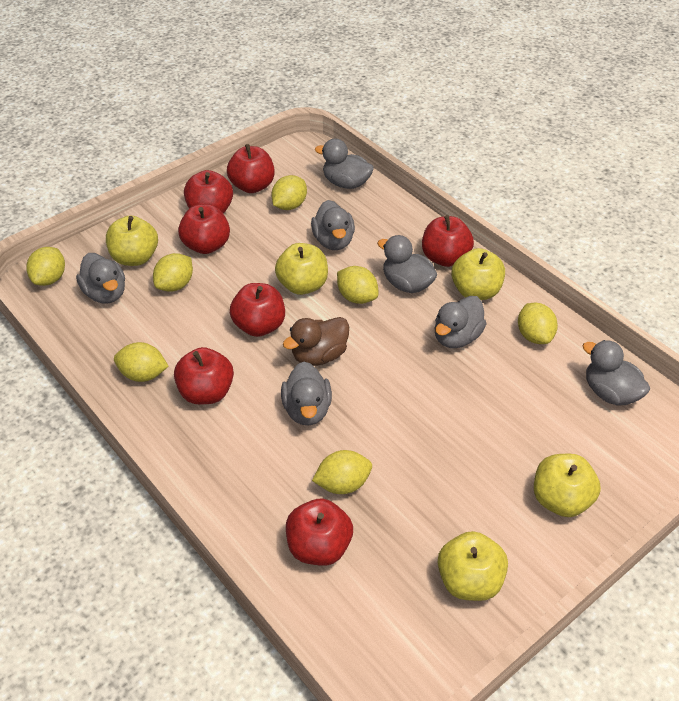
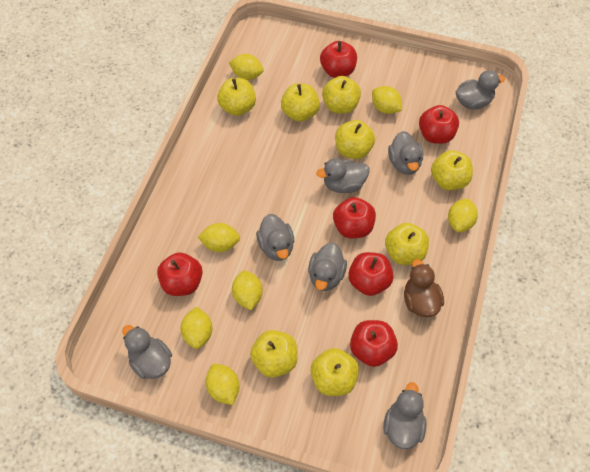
red apple: 7 -> 6
yellow apple: 5 -> 8

